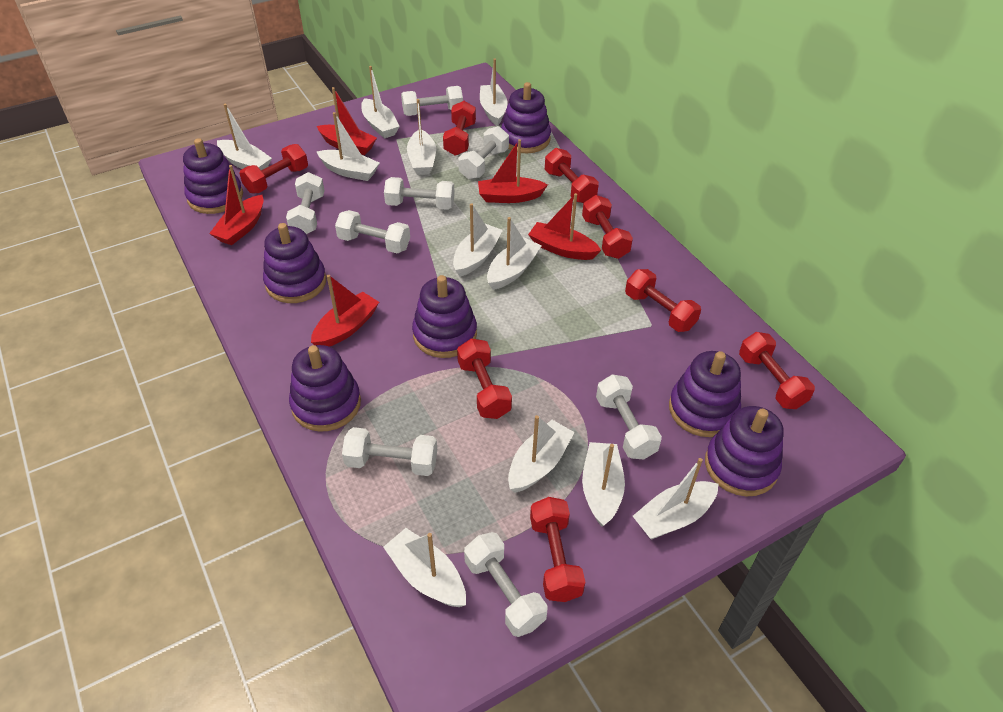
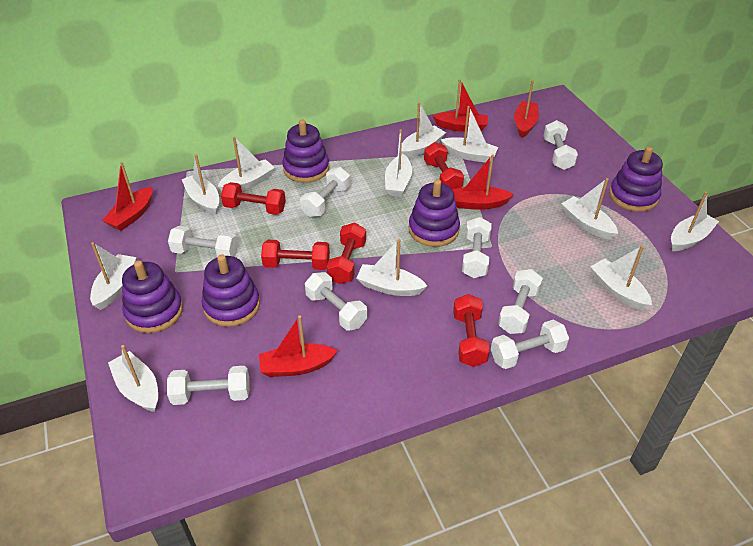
purple stacking toy: 7 -> 5
red dumbbell: 8 -> 5

